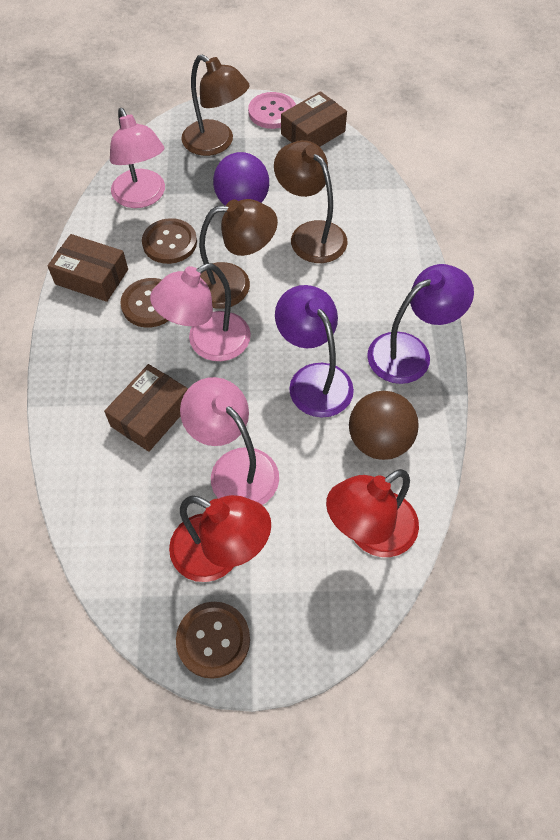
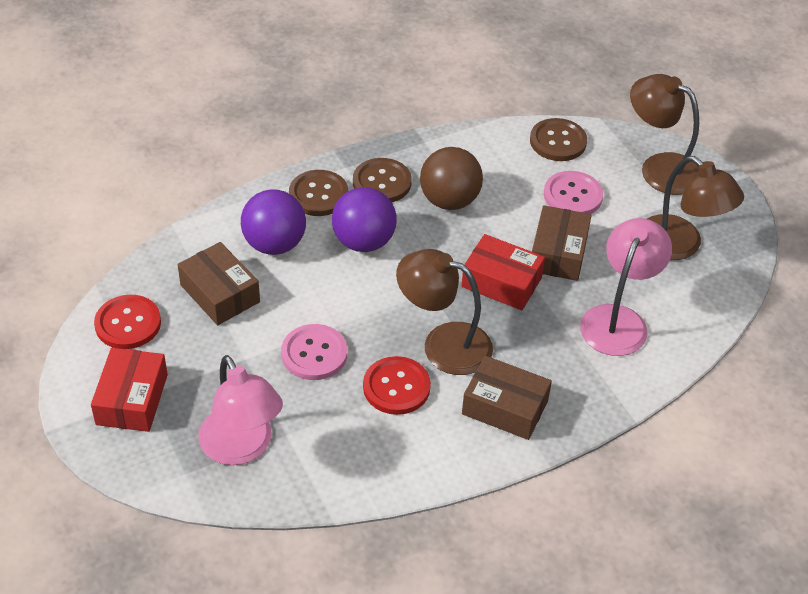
pink button: 1 -> 2
pink lamp: 3 -> 2
purple ball: 1 -> 2
purple lamp: 2 -> 0
red box: 0 -> 2
red button: 0 -> 2
red lamp: 2 -> 0

